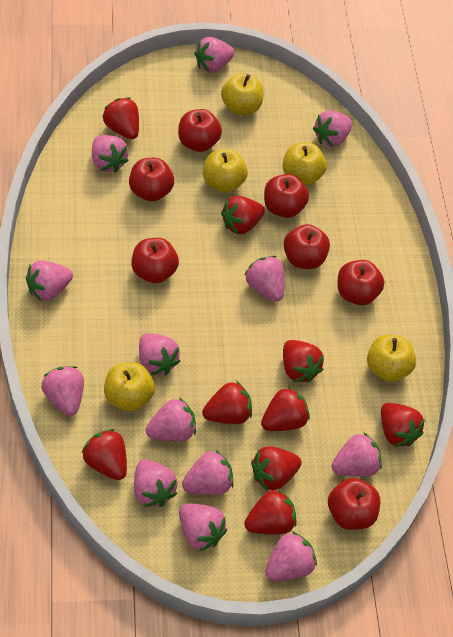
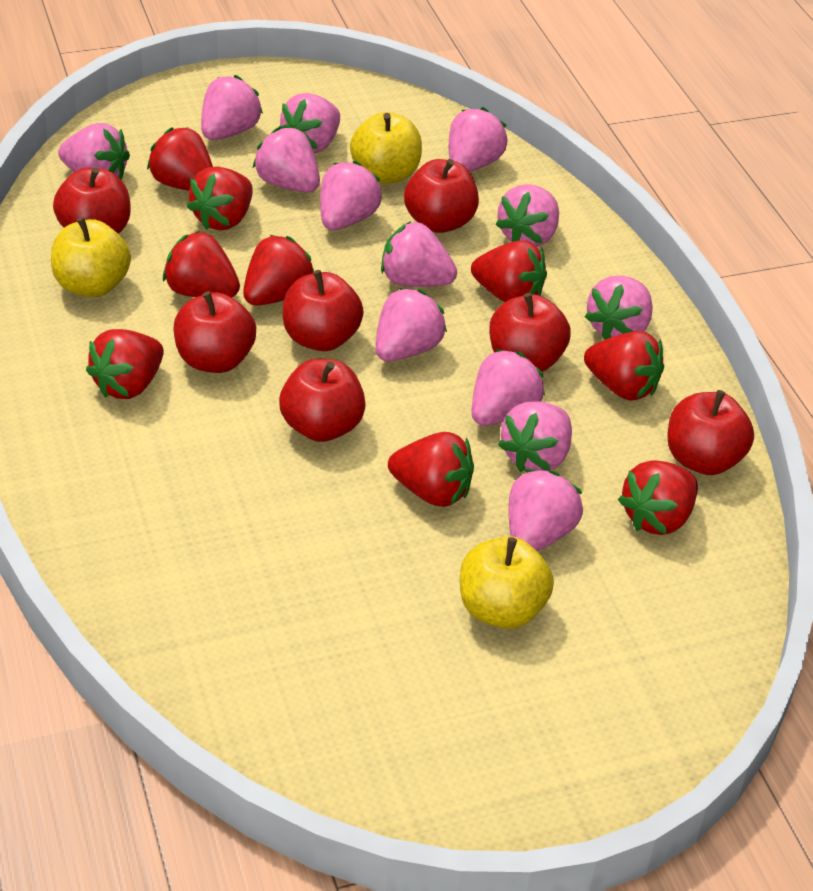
yellow apple: 5 -> 3

